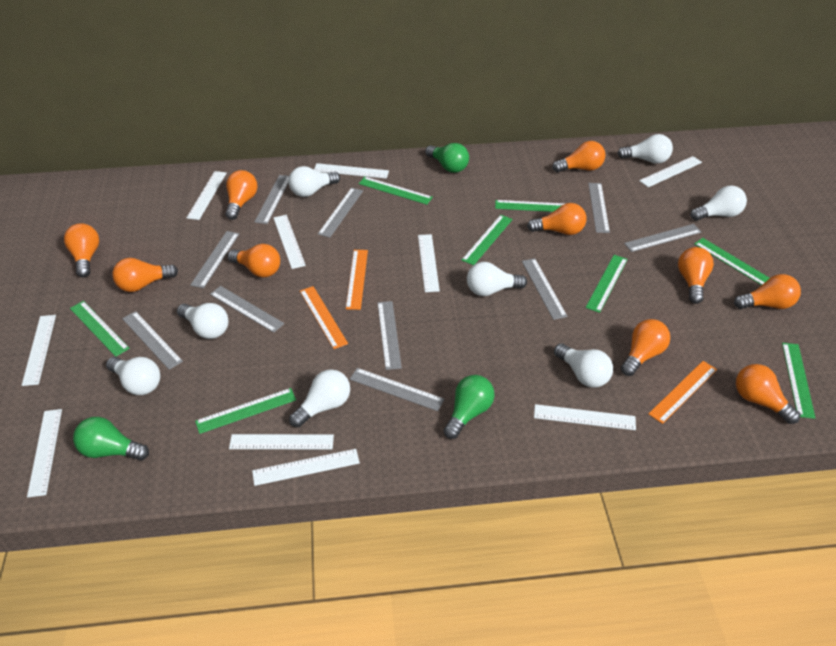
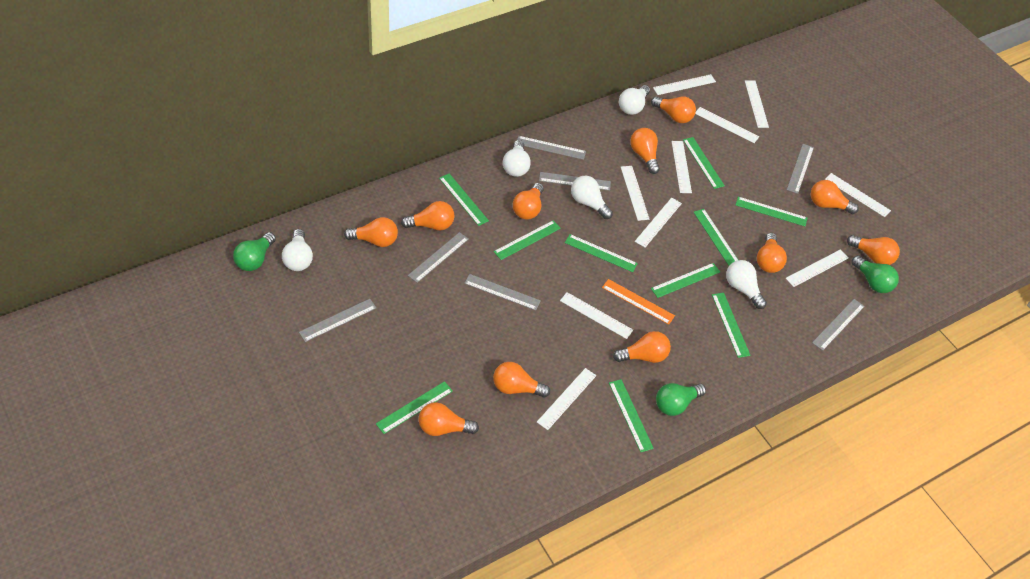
green ruler: 8 -> 10
grey ruler: 10 -> 7
orange light bulb: 10 -> 11
orange ruler: 3 -> 1
white light bulb: 8 -> 5

